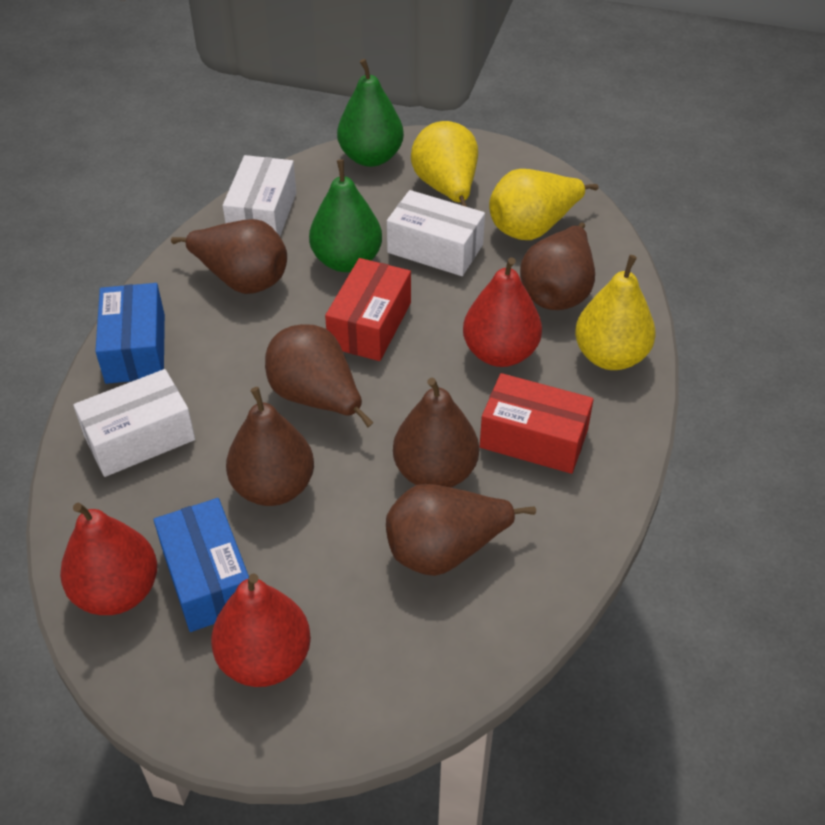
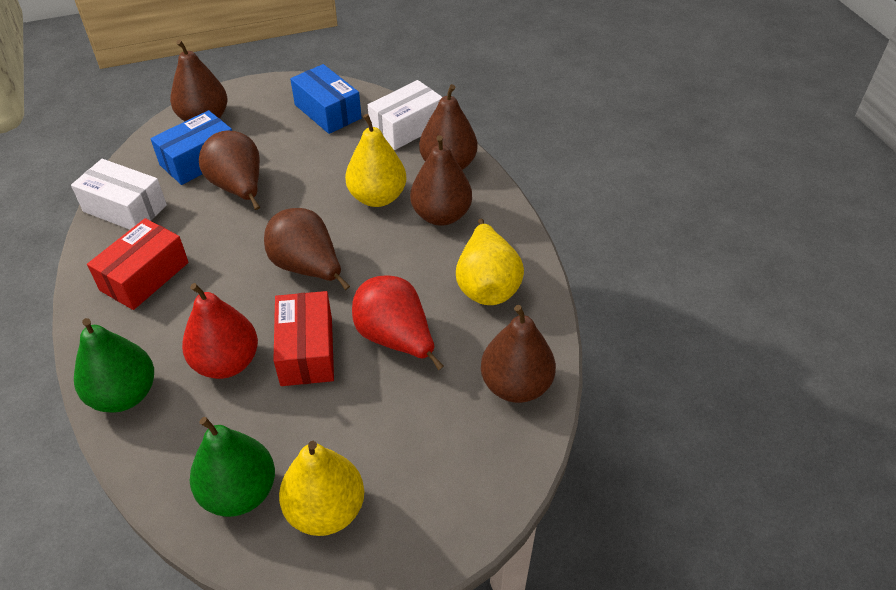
red pear: 3 -> 2
white box: 3 -> 2

